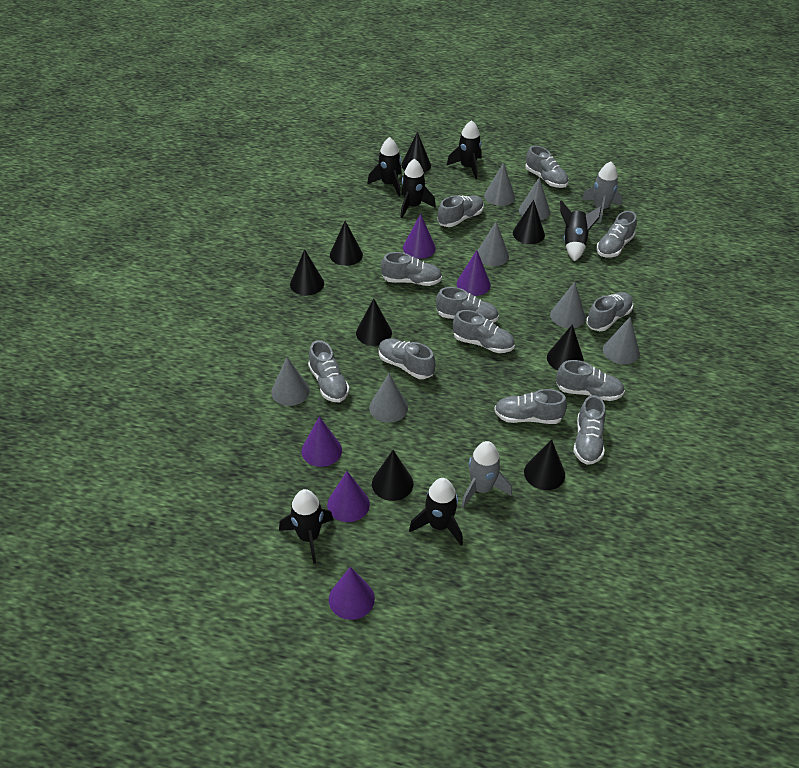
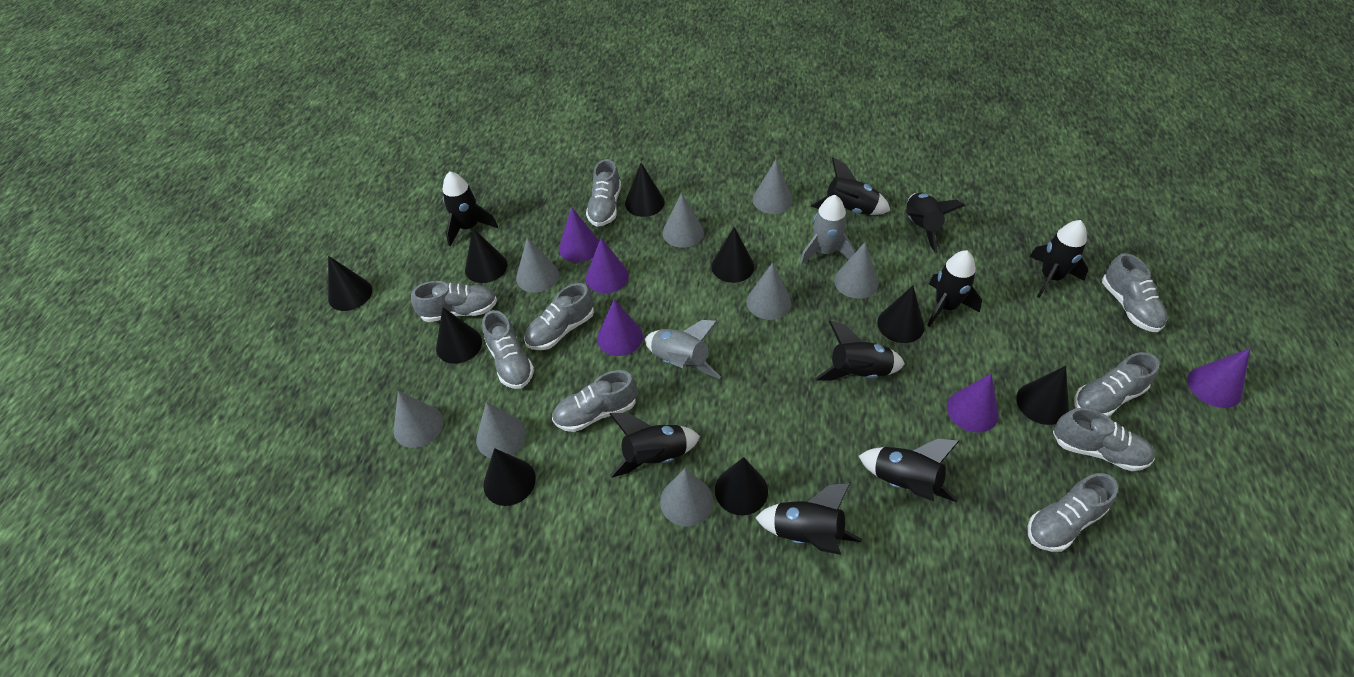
black cone: 8 -> 9
black rocket: 6 -> 9
grey cone: 7 -> 8
grey shoe: 12 -> 9

